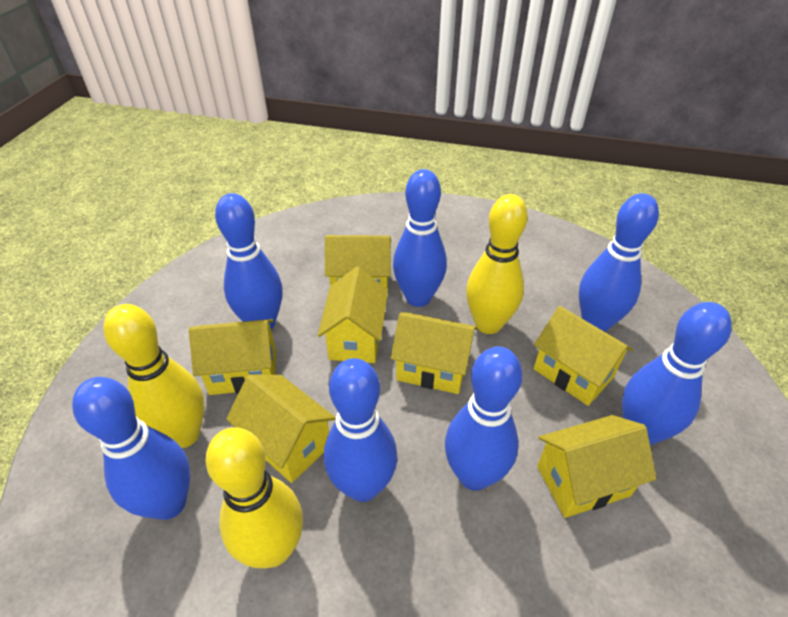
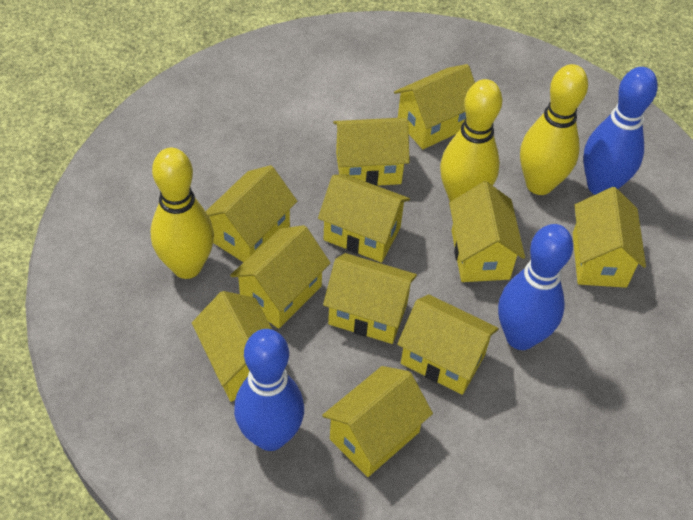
blue bowling pin: 7 -> 3
yellow house: 7 -> 11

